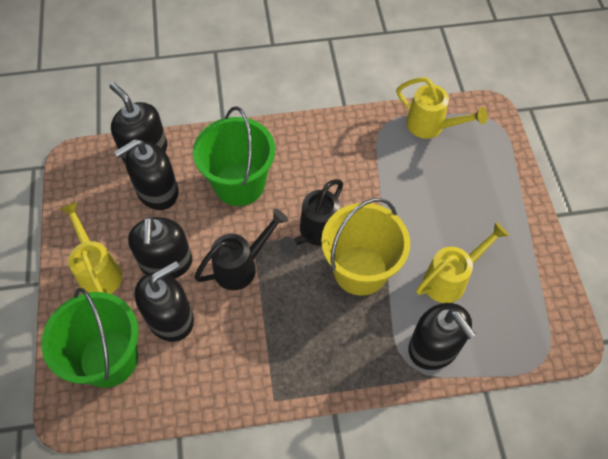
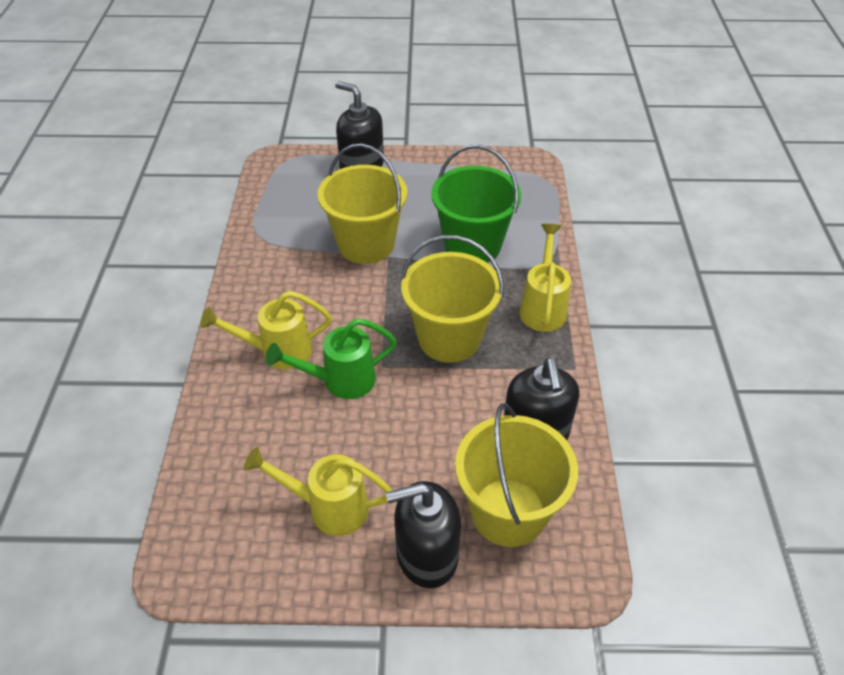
black soap dispenser: 5 -> 3
black watering can: 2 -> 0
green bucket: 2 -> 1
green watering can: 0 -> 1
yellow bucket: 1 -> 3

